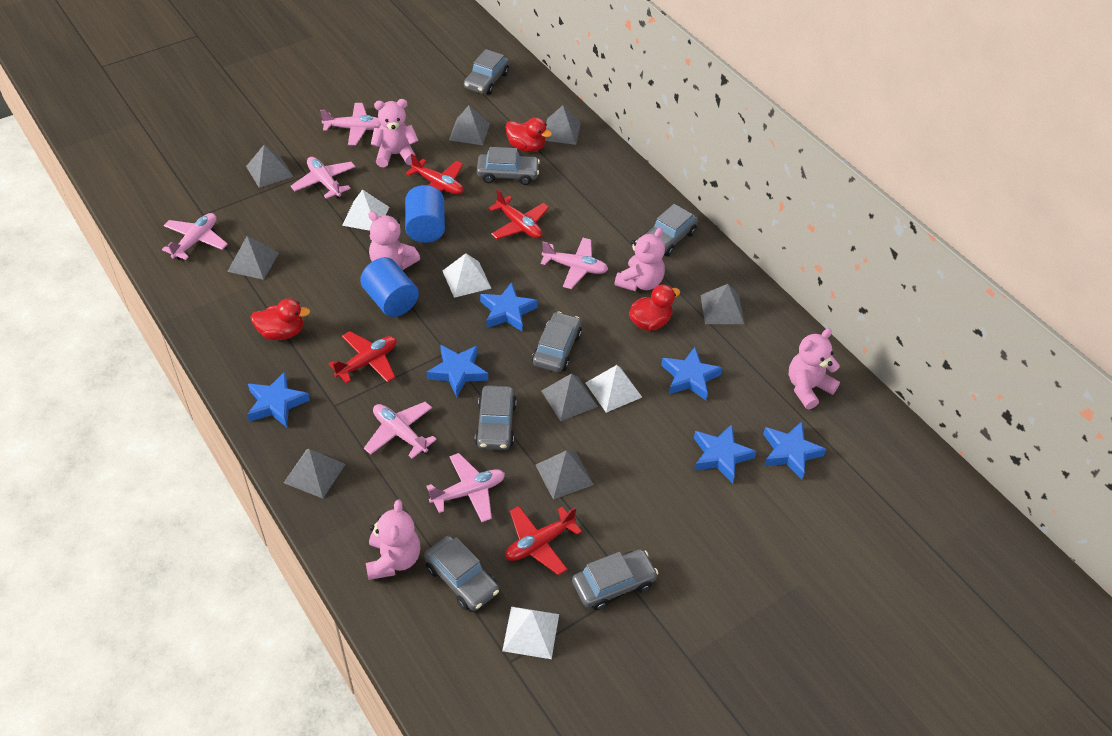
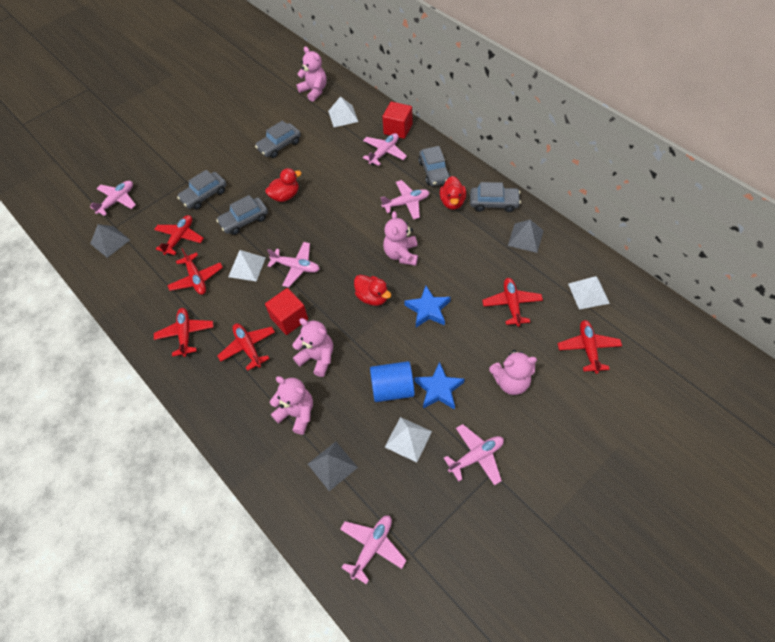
blue cylinder: 2 -> 1
blue star: 6 -> 2
grey car: 7 -> 5
grey pyramid: 8 -> 3
red cube: 0 -> 2
red plane: 4 -> 6

